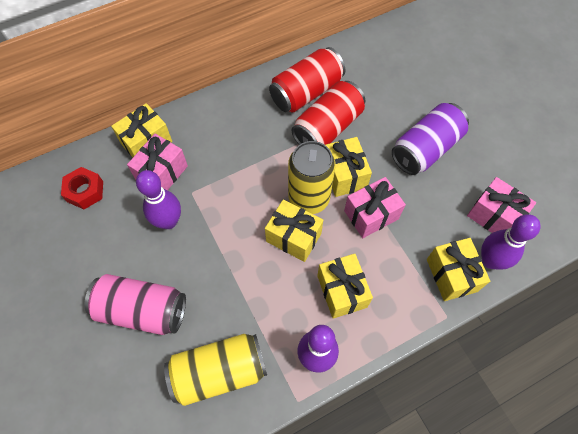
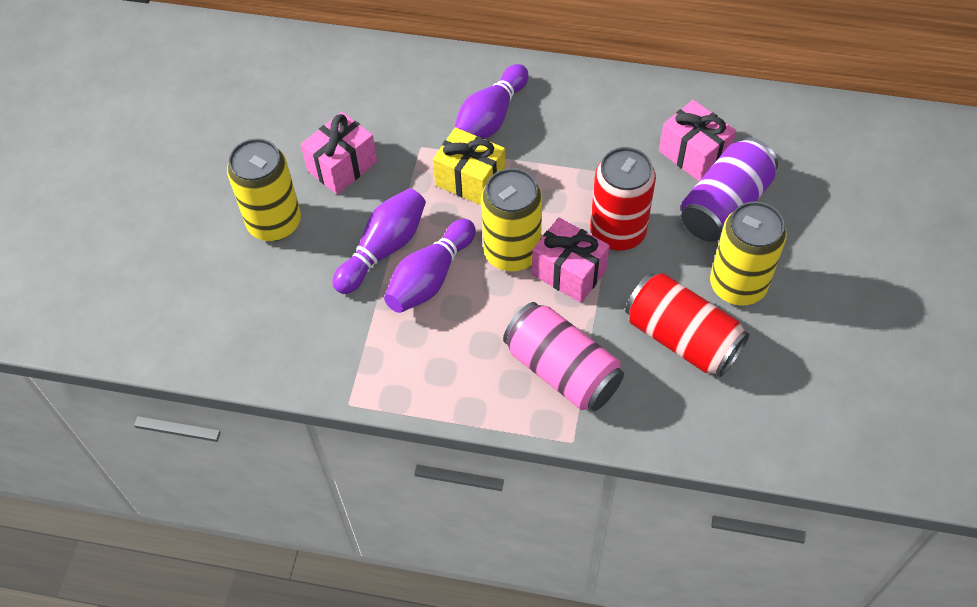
red nut: 1 -> 0
yellow can: 2 -> 3
yellow gift: 5 -> 1

